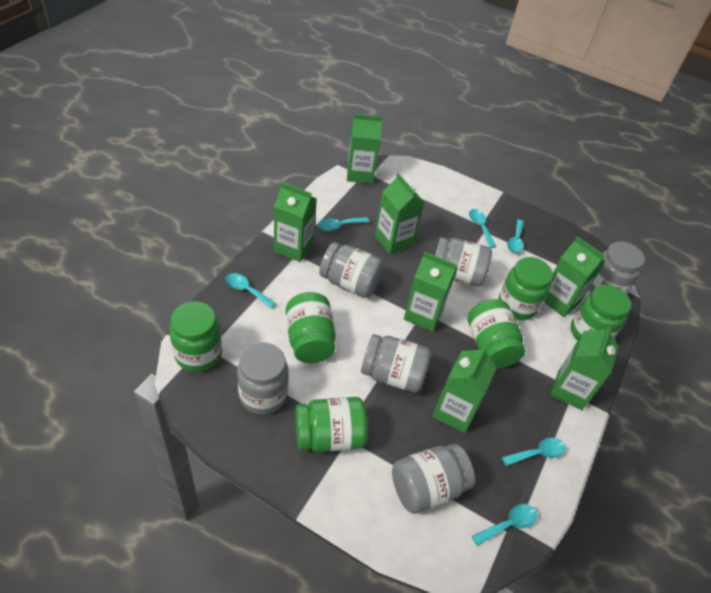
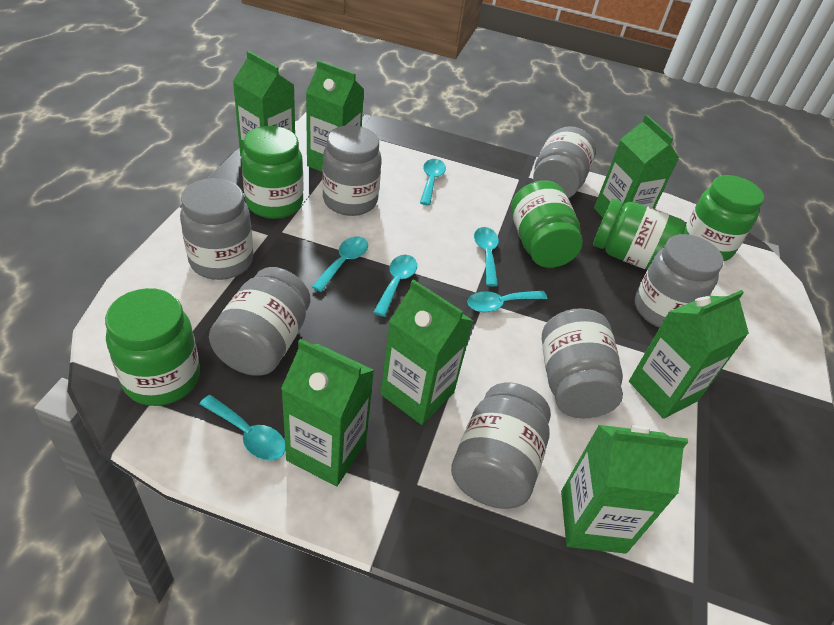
green jar: 6 -> 5
grey jar: 6 -> 7

